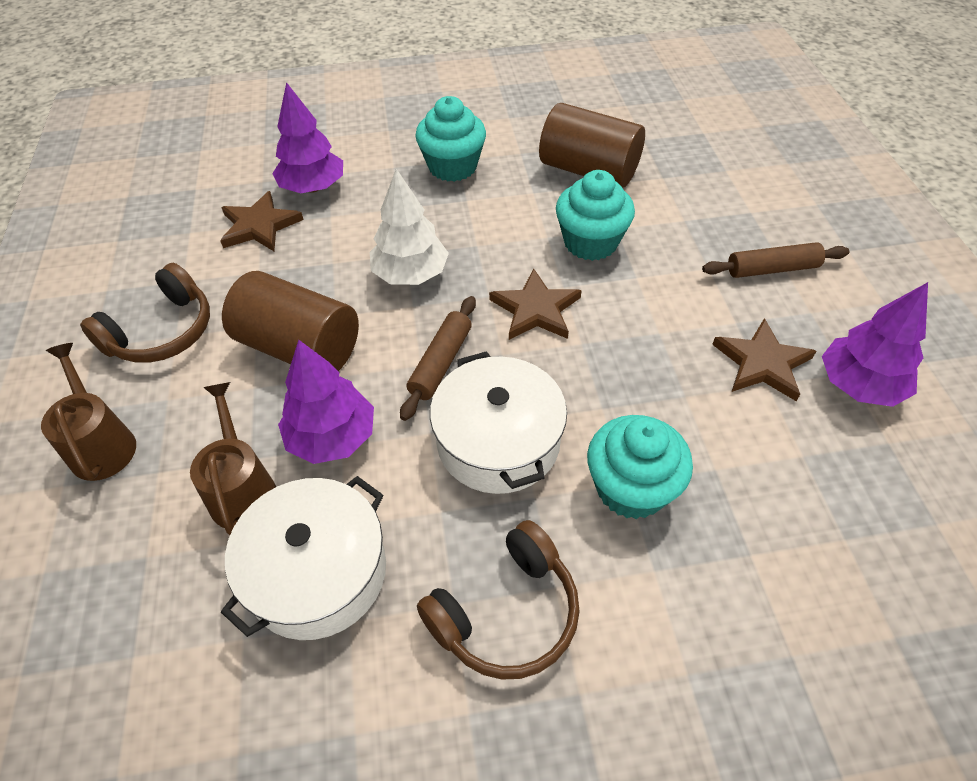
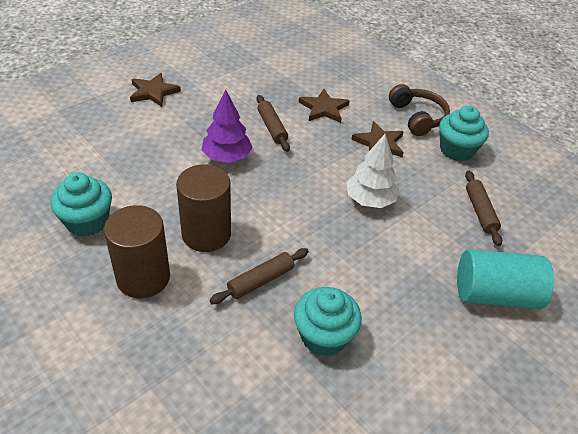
brown headphones: 2 -> 1
brown rolling pin: 2 -> 3
brown watering can: 2 -> 0
purple tree: 3 -> 1
turquoise cylinder: 0 -> 1
white pot: 2 -> 0

